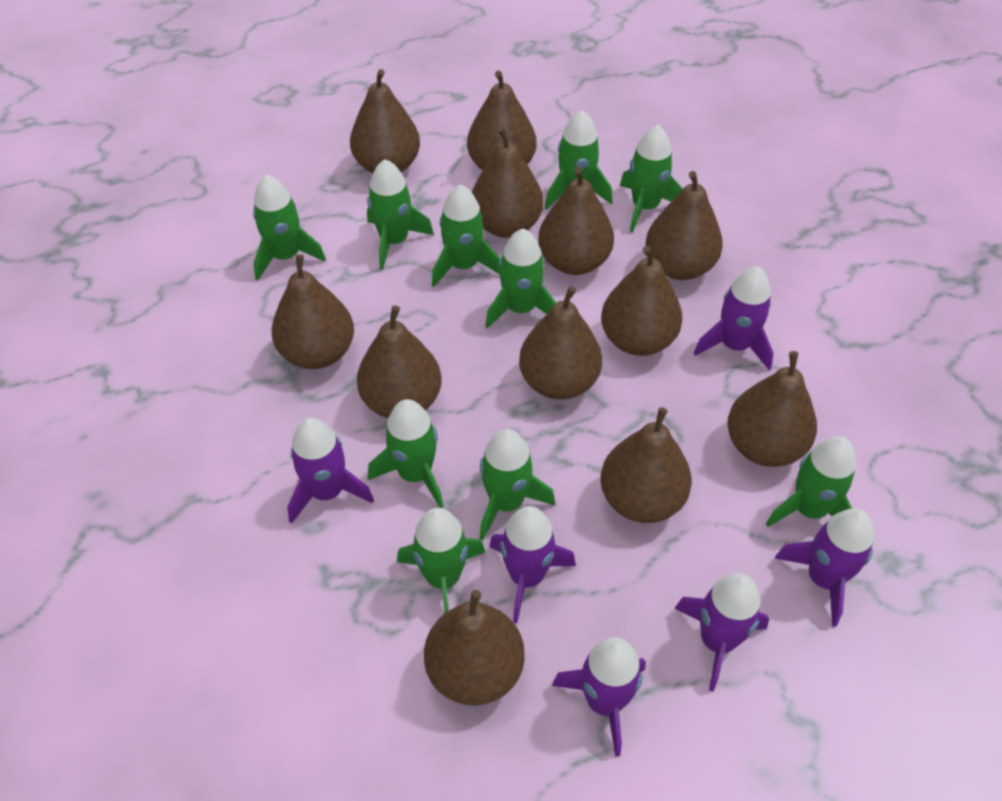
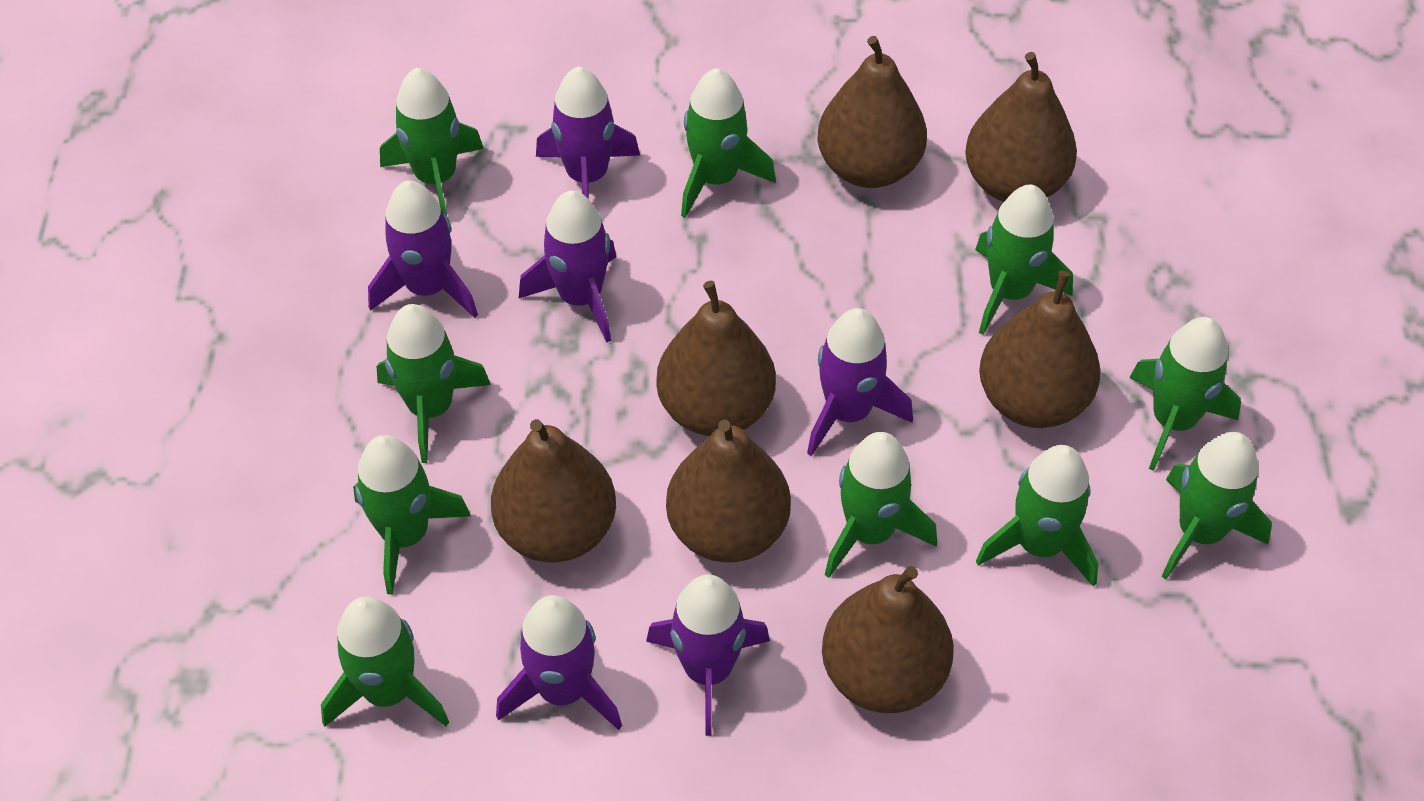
brown pear: 12 -> 7

